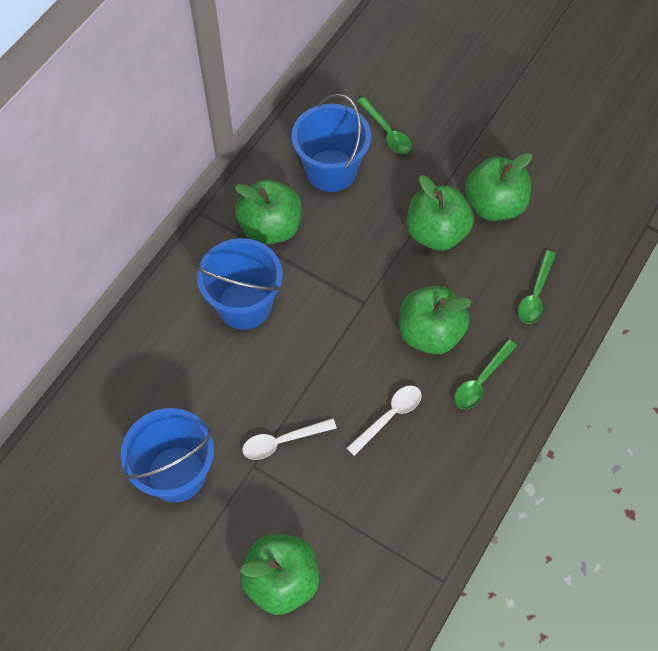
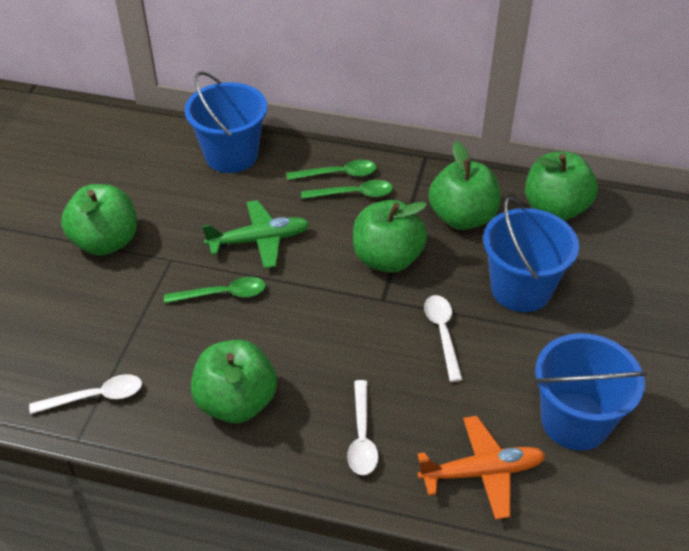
green plane: 0 -> 1
orange plane: 0 -> 1
white spoon: 2 -> 3

